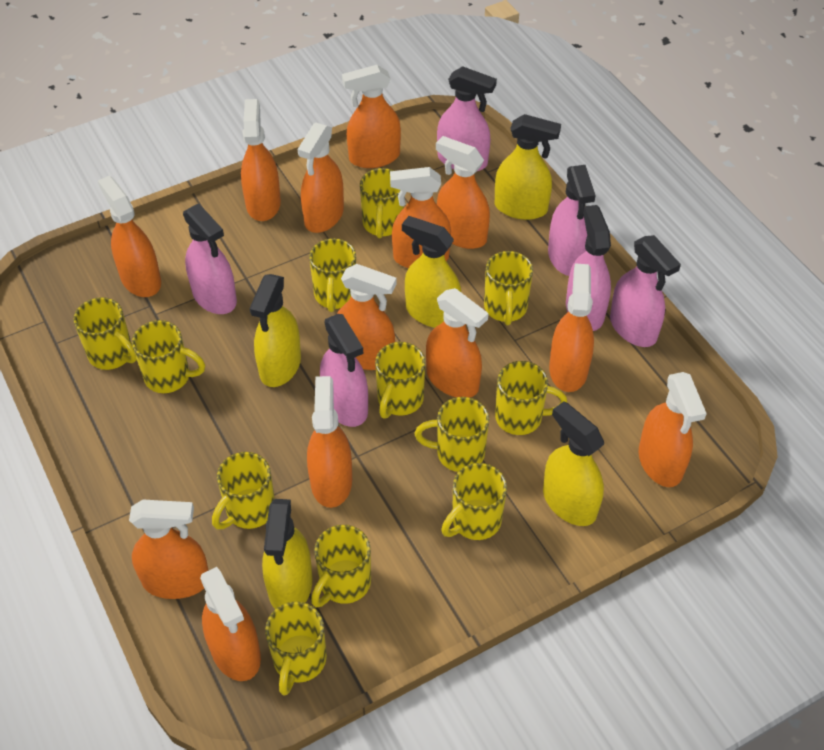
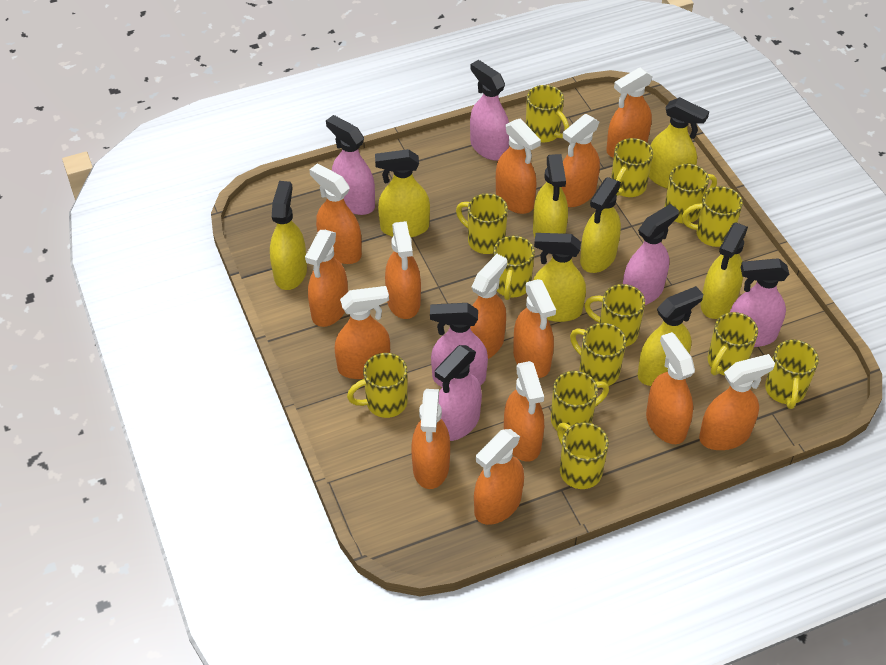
orange spray bottle: 13 -> 14
yellow mug: 12 -> 13
yellow spray bottle: 5 -> 8

